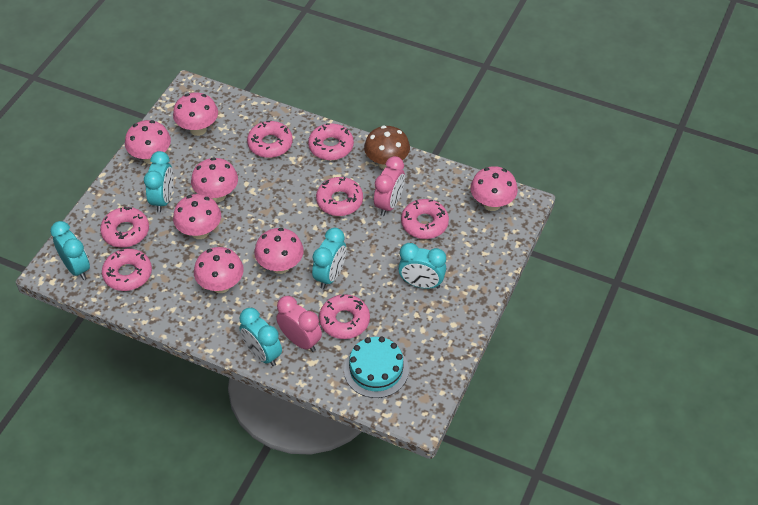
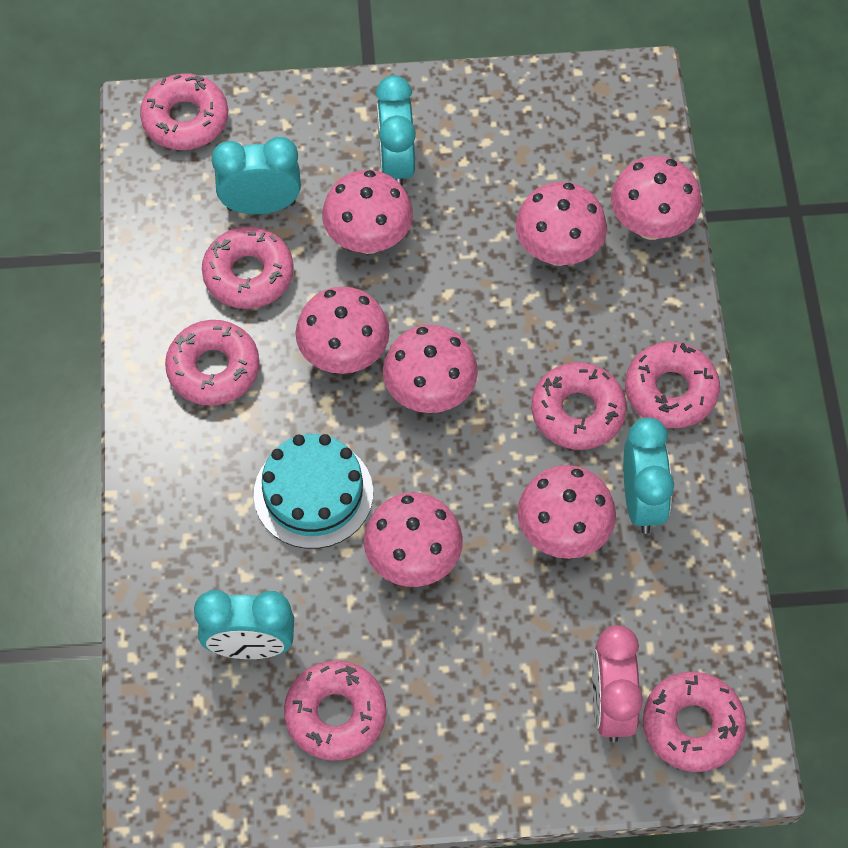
brown mushroom: 1 -> 0
pink clock: 2 -> 1
turquoise clock: 5 -> 4

